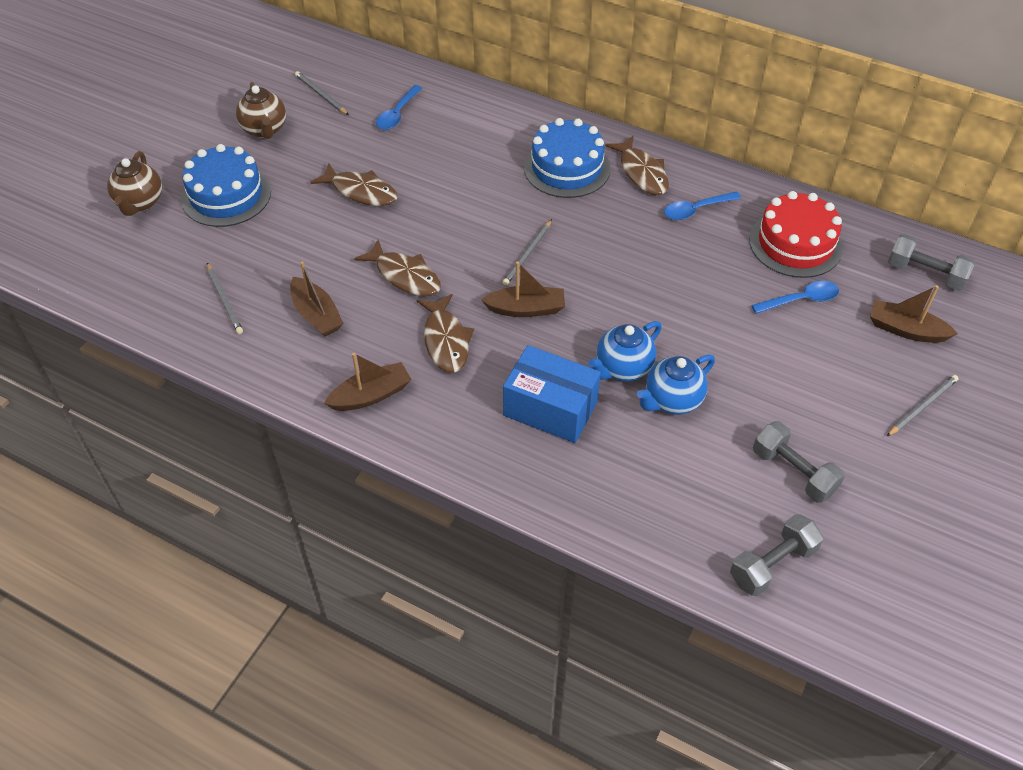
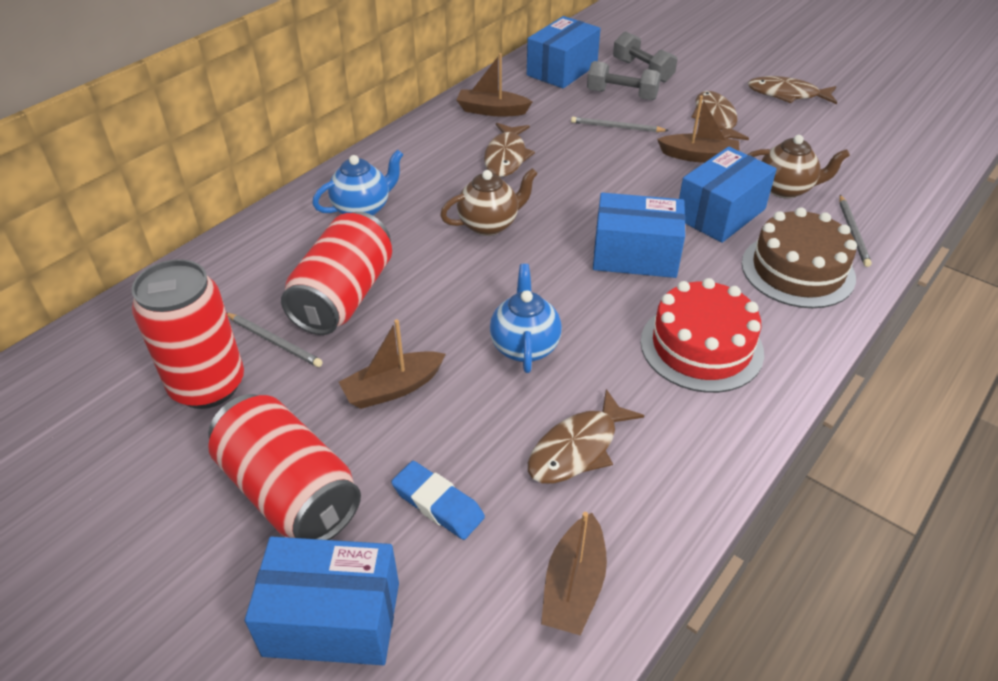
blue box: 1 -> 4
blue cake: 2 -> 0
blue eraser: 0 -> 1
blue spoon: 3 -> 0
brown cake: 0 -> 1
grey dumbbell: 3 -> 2
grey pencil: 4 -> 3
red can: 0 -> 3

